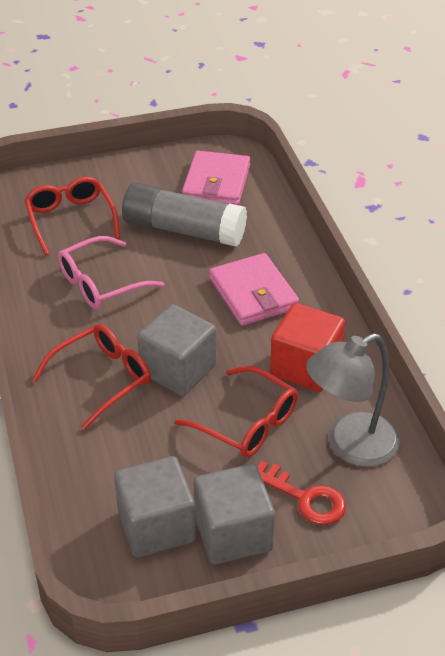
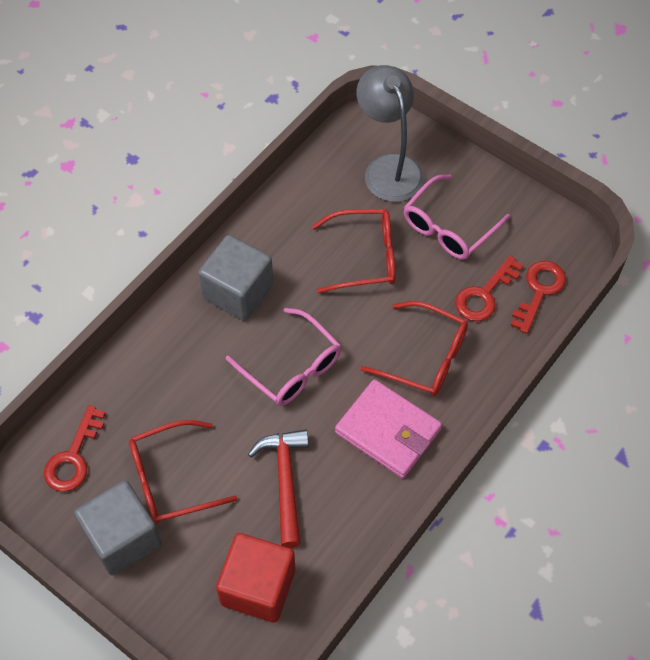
grey cube: 3 -> 2
grey glue stick: 1 -> 0
pink glasses: 1 -> 2
pink wallet: 2 -> 1
red hammer: 0 -> 1
red key: 1 -> 3

